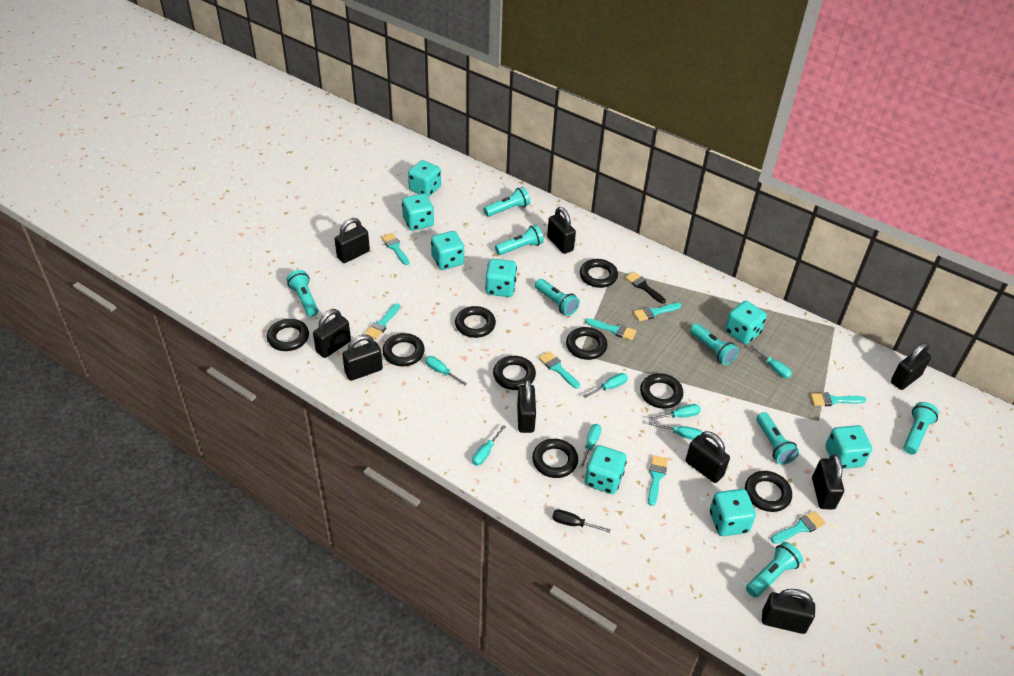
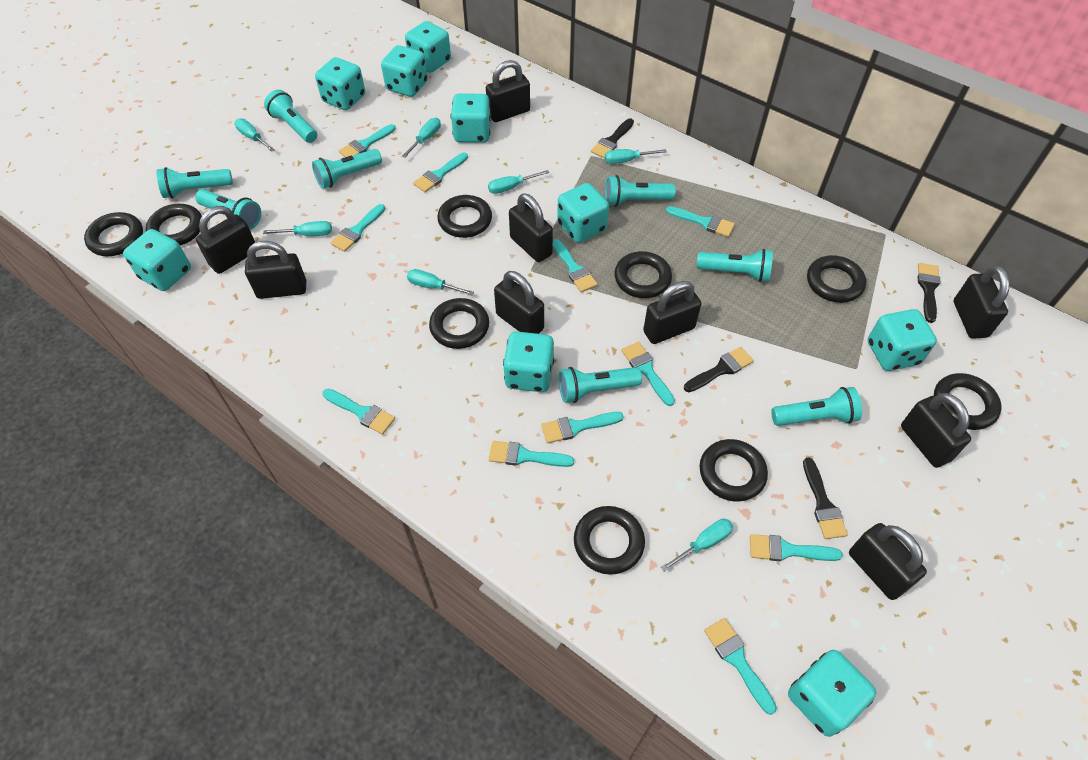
black brush: 1 -> 4
black screwdriver: 1 -> 0
turquoise brush: 8 -> 11
turquoise dice: 8 -> 9

